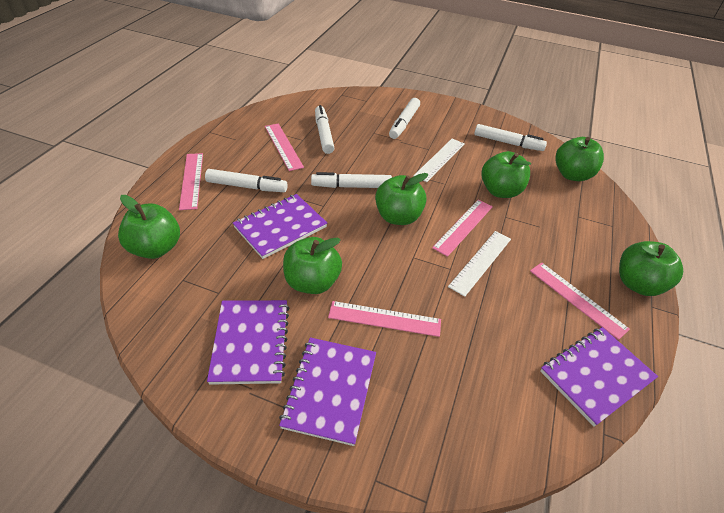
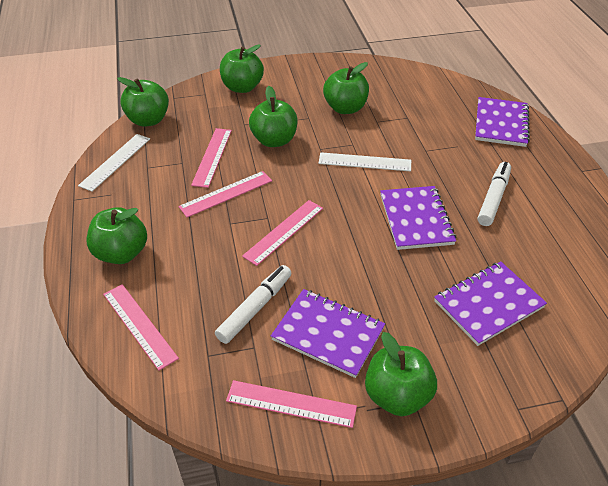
white marker: 5 -> 2

